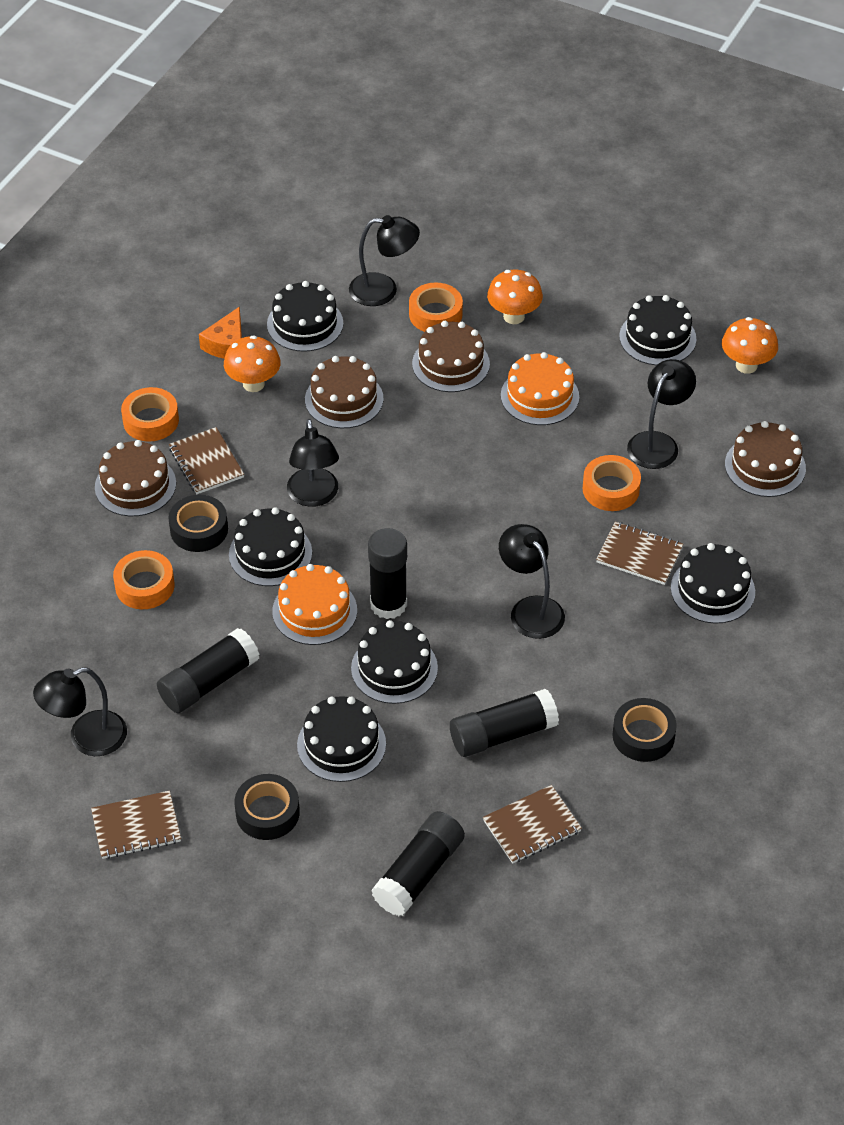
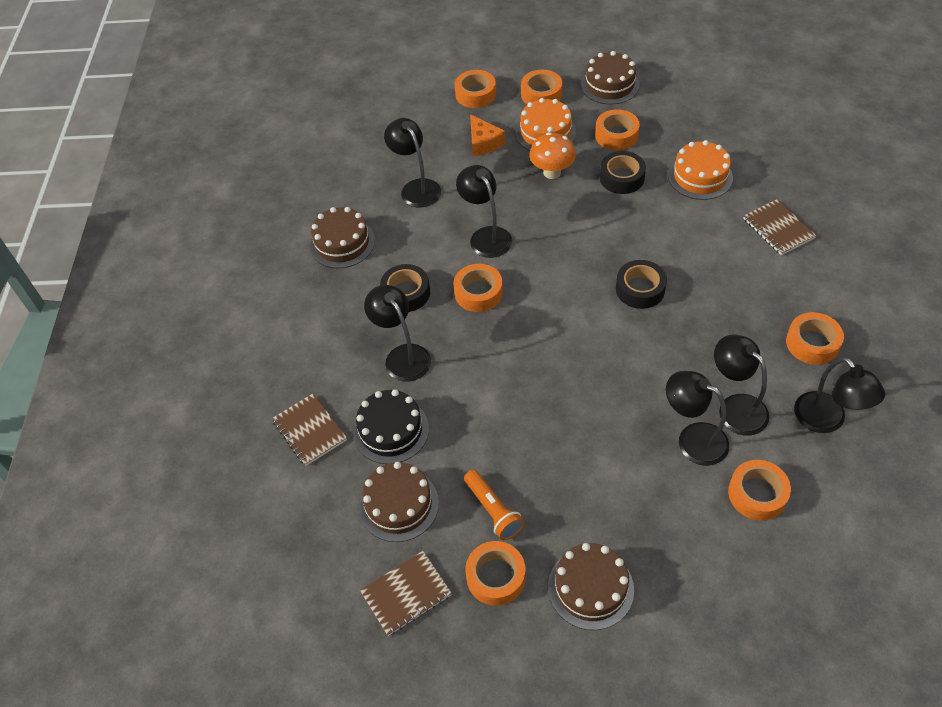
black cake: 6 -> 1
black glue stick: 4 -> 0
black lamp: 5 -> 6
brown notebook: 4 -> 3
orange flashlight: 0 -> 1
orange mushroom: 3 -> 1
orange tape: 4 -> 7

